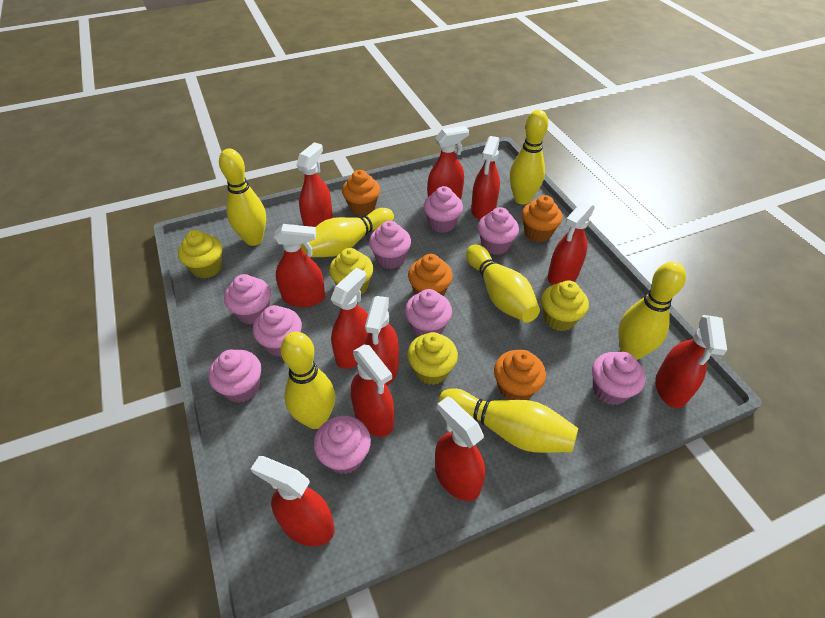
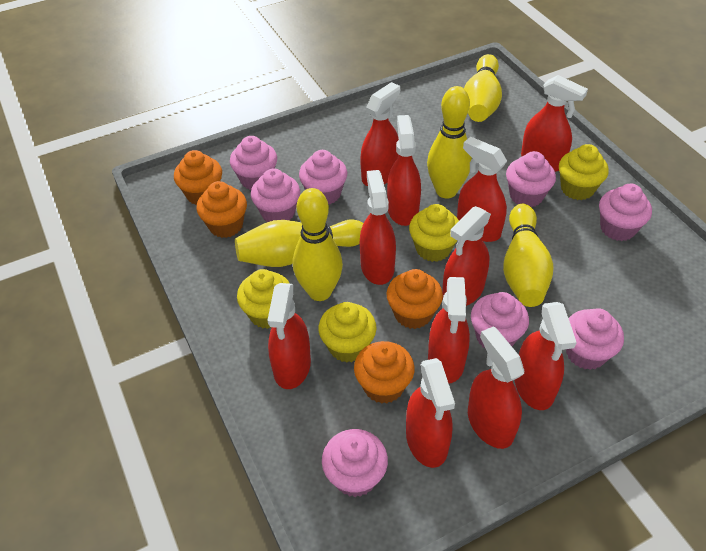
pink cupcake: 9 -> 8
yellow bowling pin: 7 -> 5

